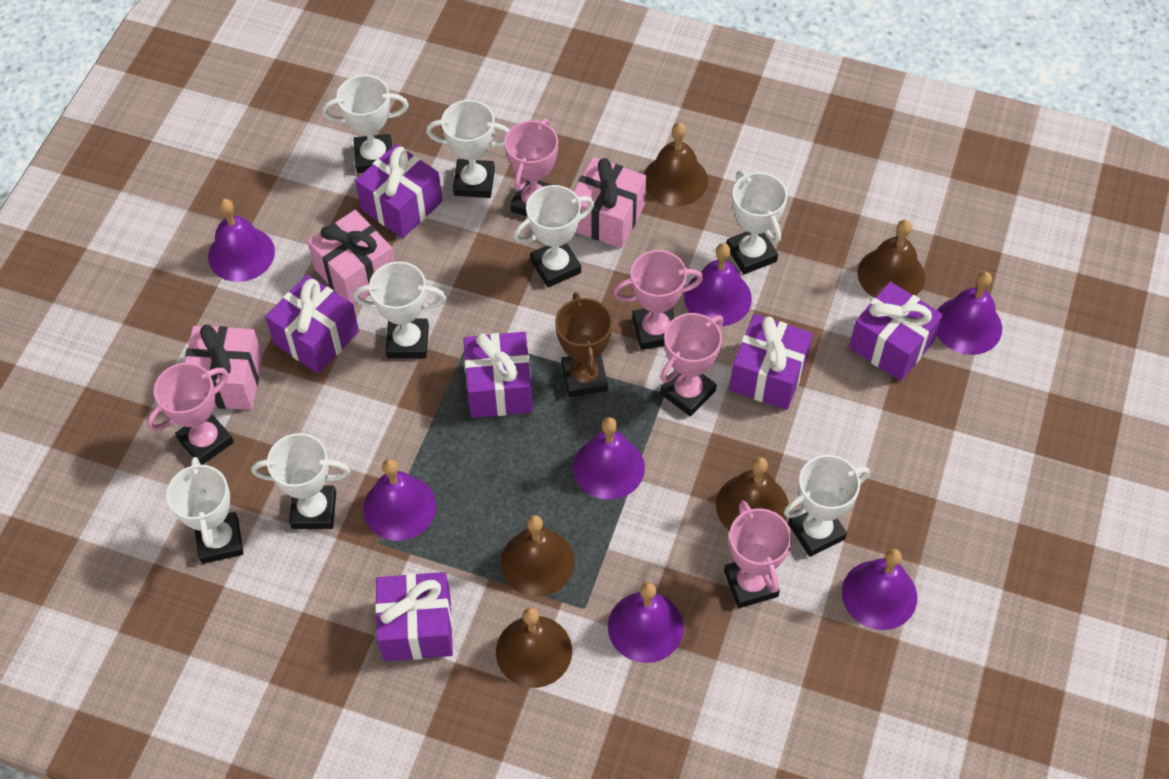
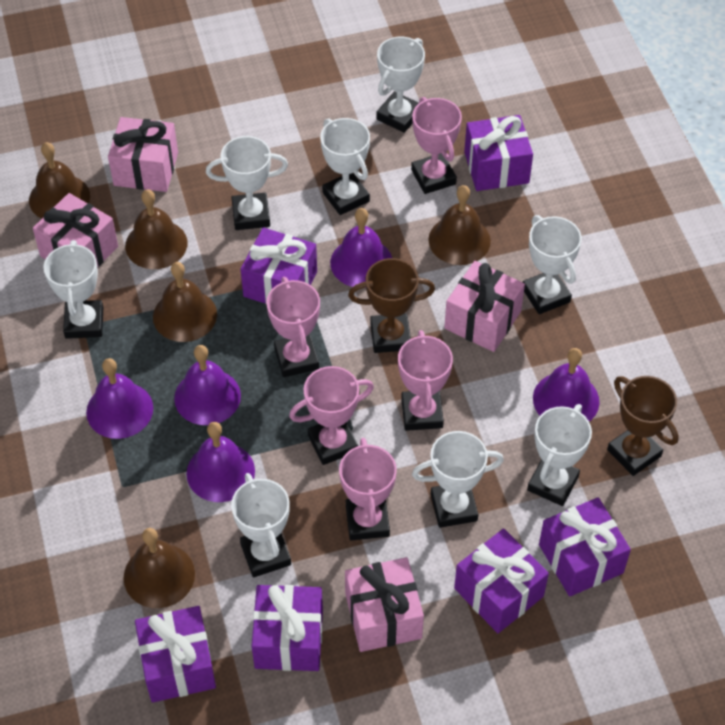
brown trophy: 1 -> 2
pink gift: 3 -> 4
purple bell: 7 -> 5

